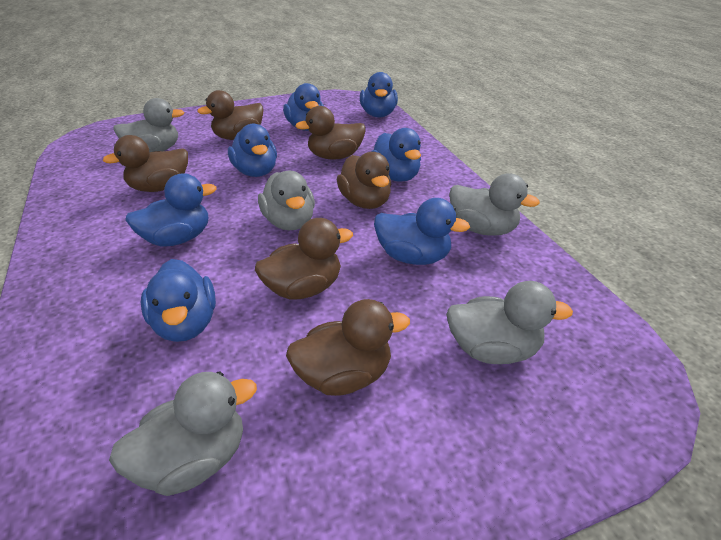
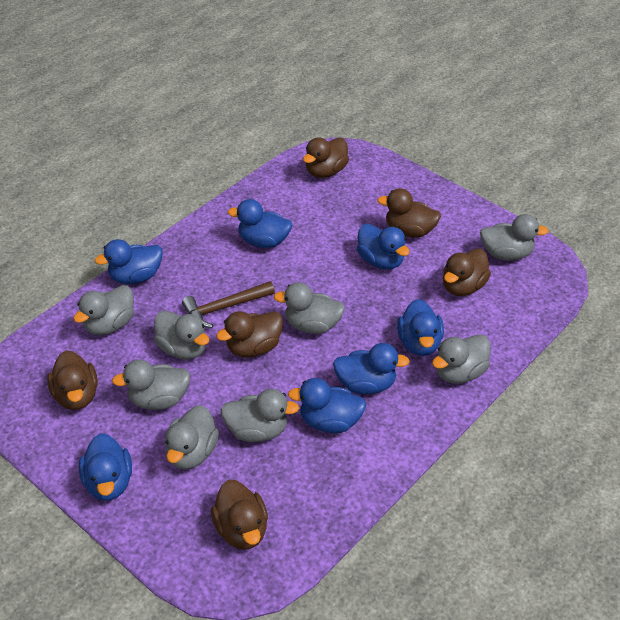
brown hammer: 0 -> 1
grey duck: 5 -> 8

